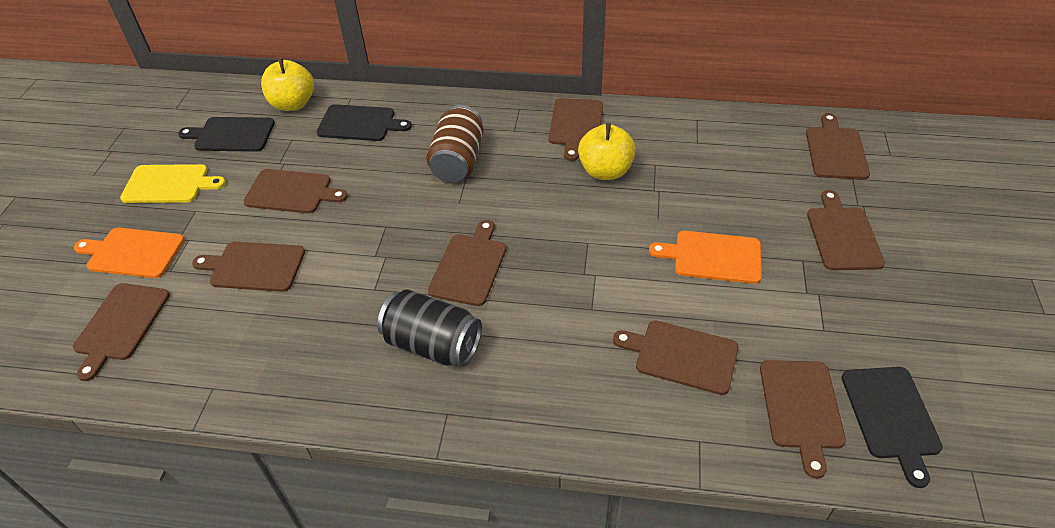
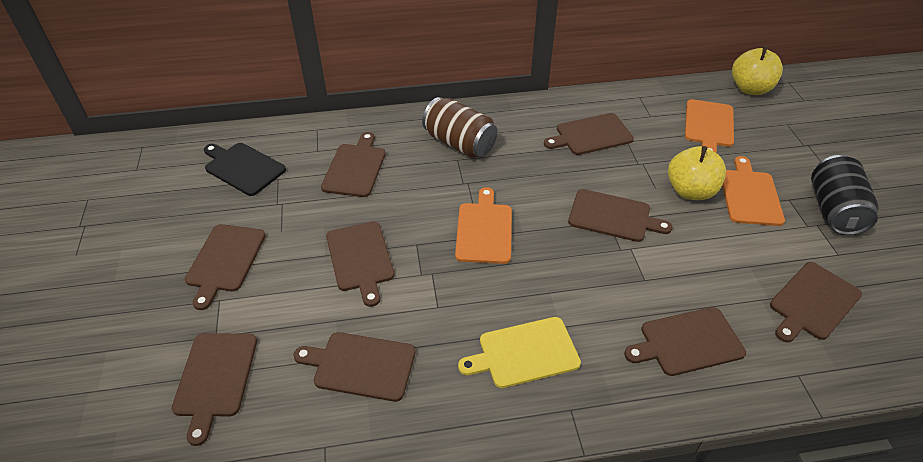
black cutting board: 3 -> 1
orange cutting board: 2 -> 3

